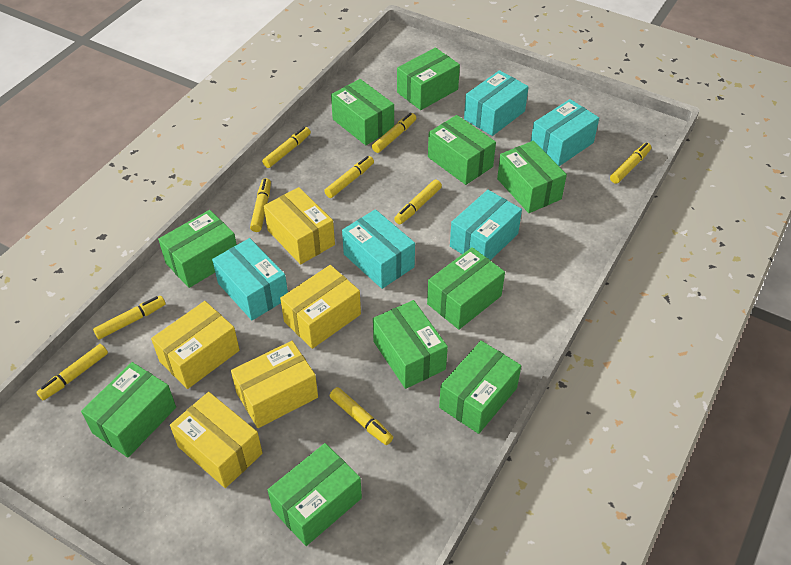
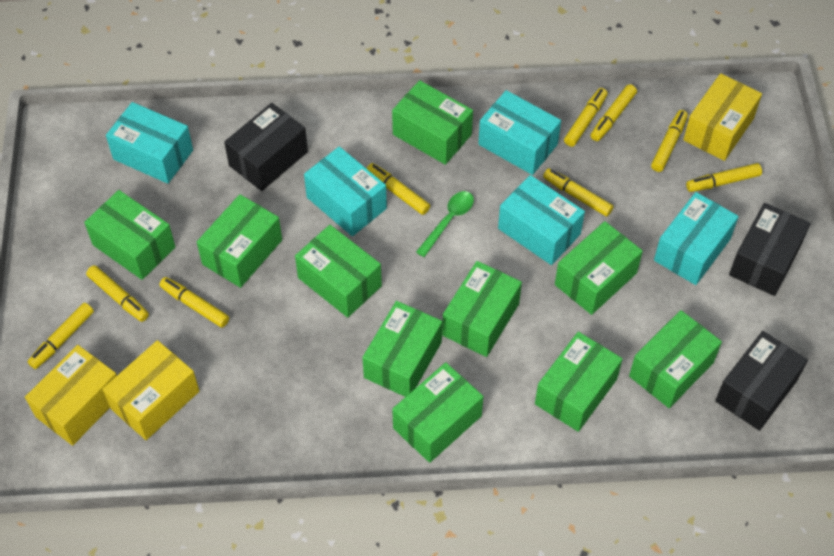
black box: 0 -> 3
green spoon: 0 -> 1
yellow box: 5 -> 3

